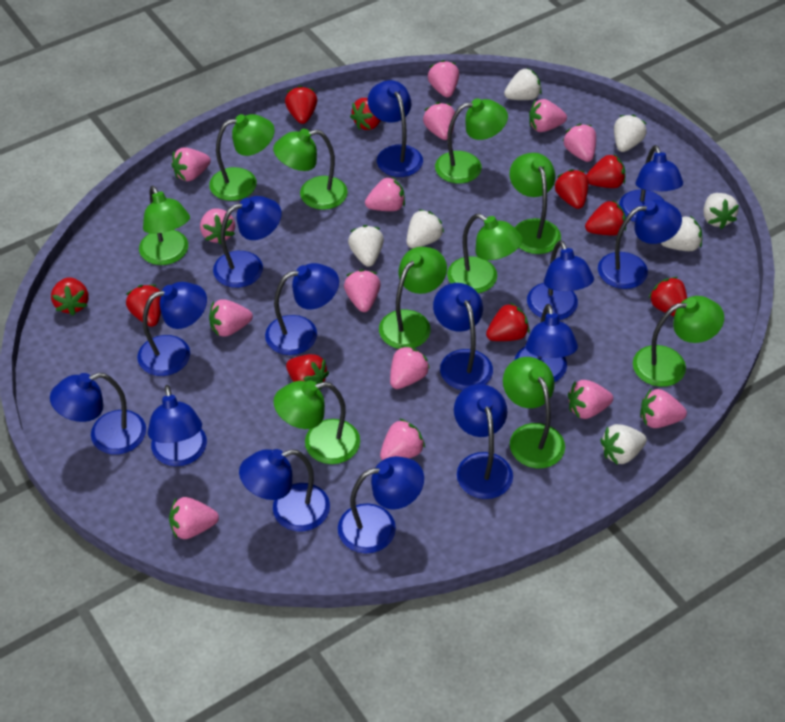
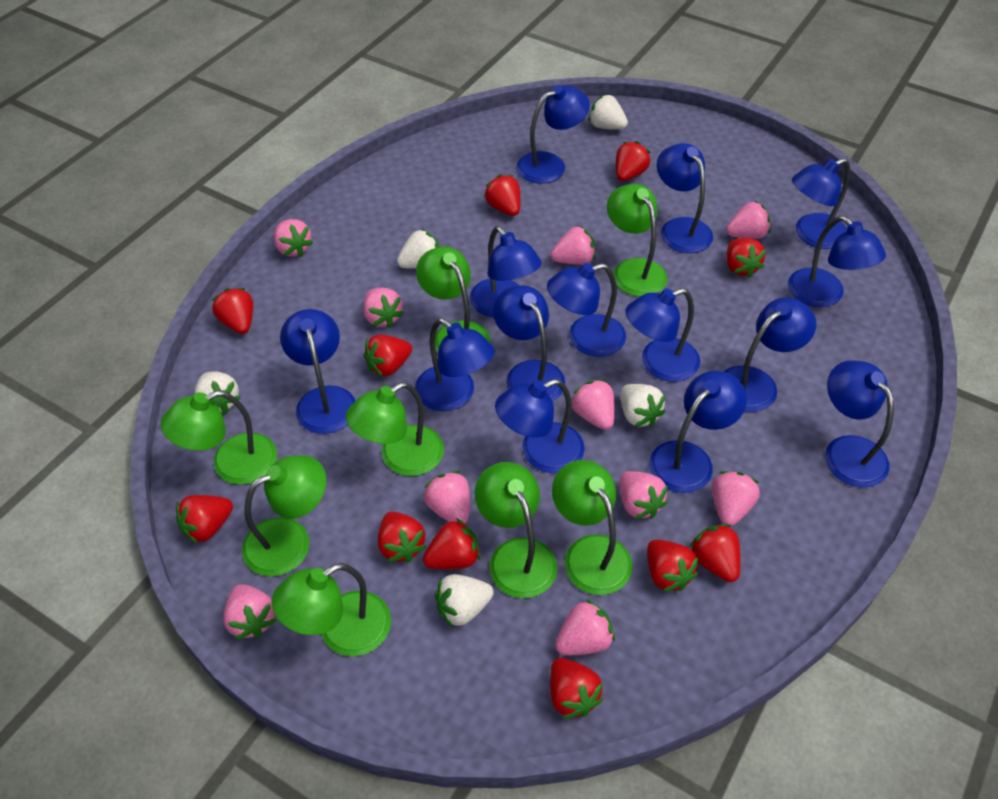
green lamp: 10 -> 8
pink strawberry: 14 -> 10
red strawberry: 10 -> 11
white strawberry: 7 -> 5

